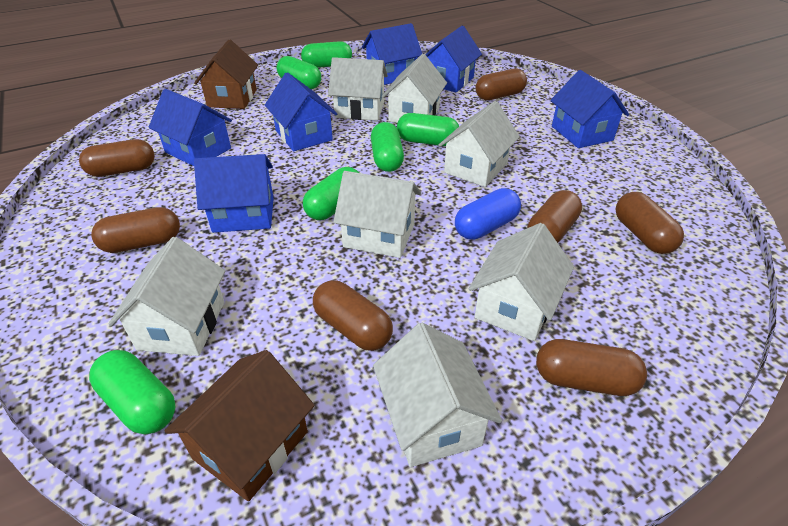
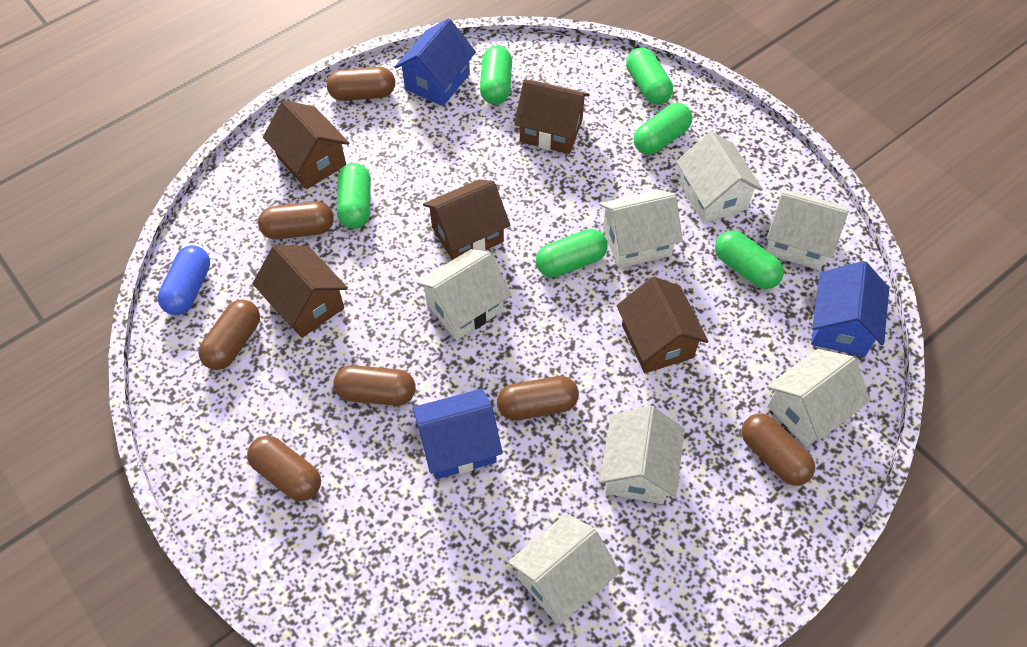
blue house: 6 -> 3
brown house: 2 -> 5

